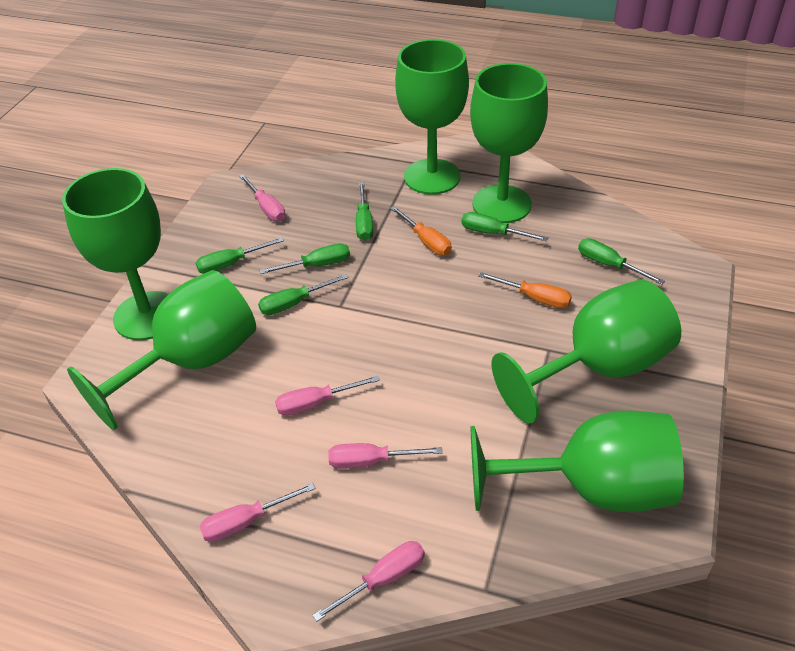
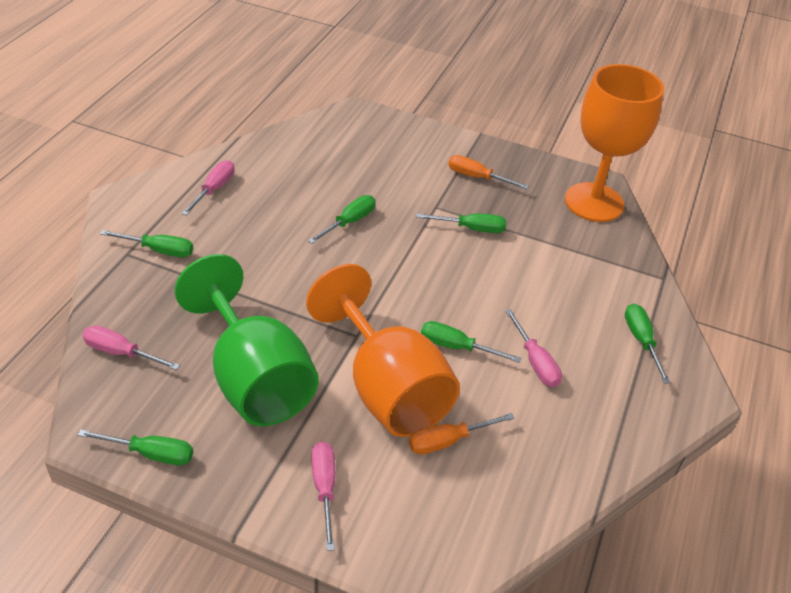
green goblet: 6 -> 1
orange goblet: 0 -> 2
pink screwdriver: 5 -> 4

